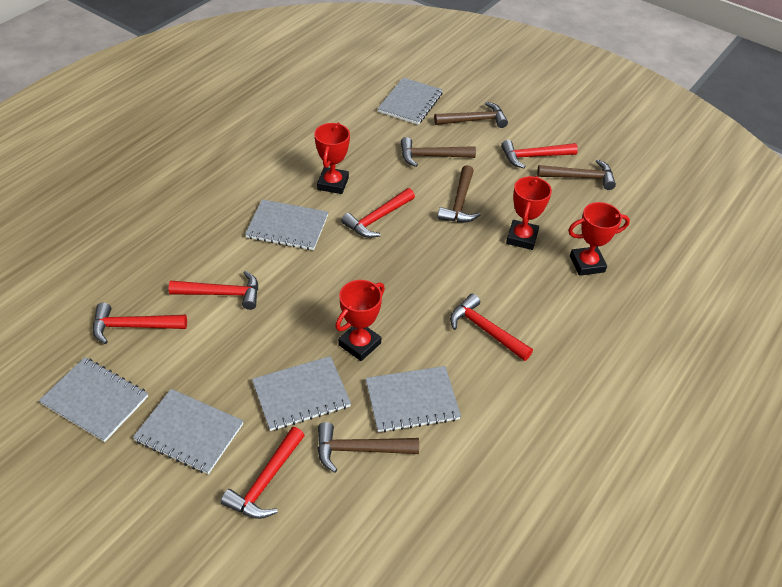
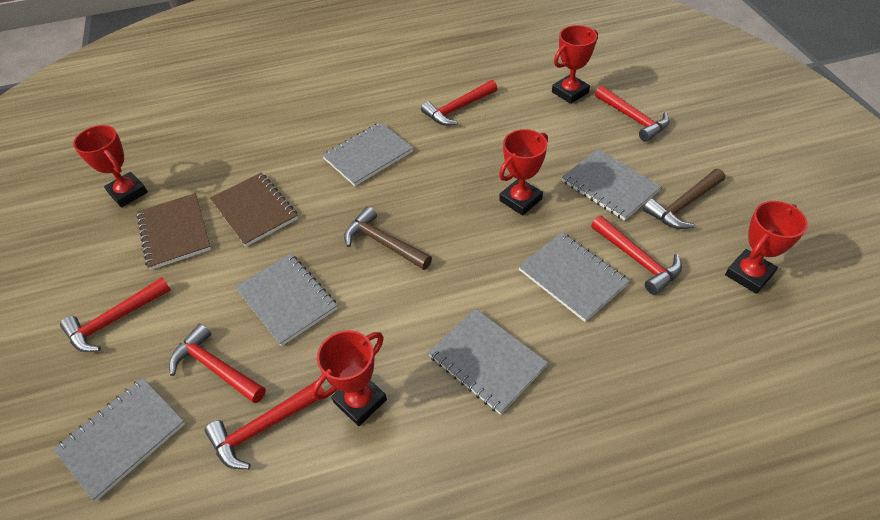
brown hammer: 5 -> 2
brown notebook: 0 -> 2
red trophy: 4 -> 5

